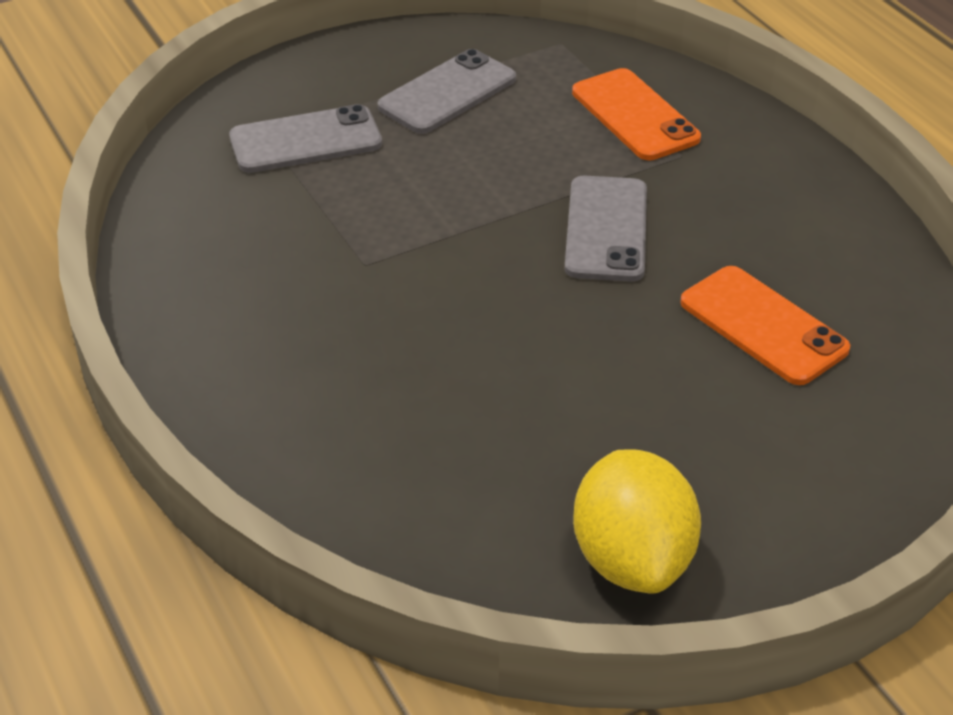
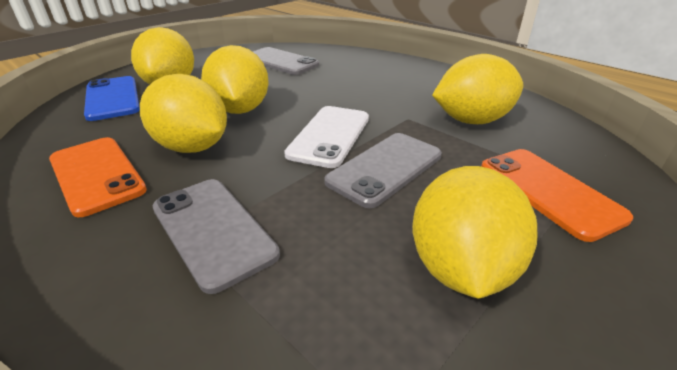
blue phone: 0 -> 1
white phone: 0 -> 1
yellow lemon: 1 -> 5

